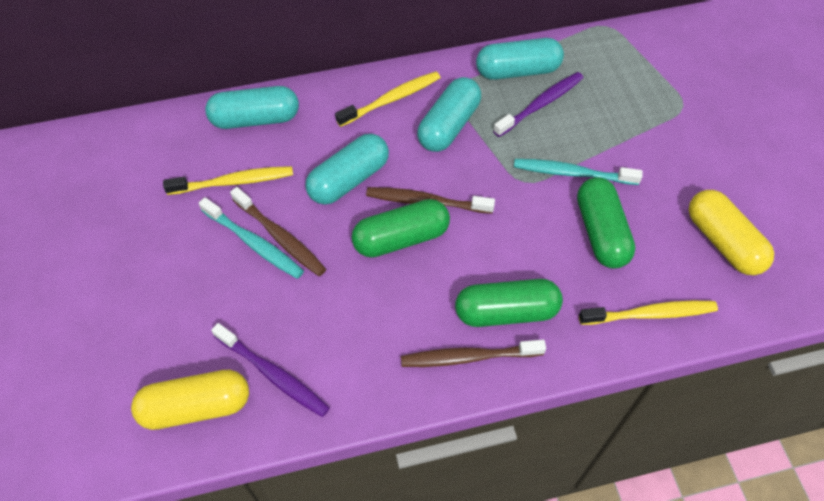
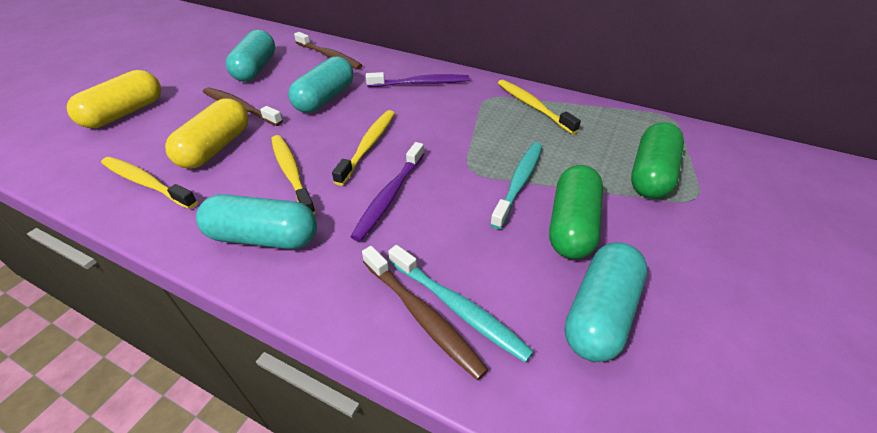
green capsule: 3 -> 2
yellow toothbrush: 3 -> 4

